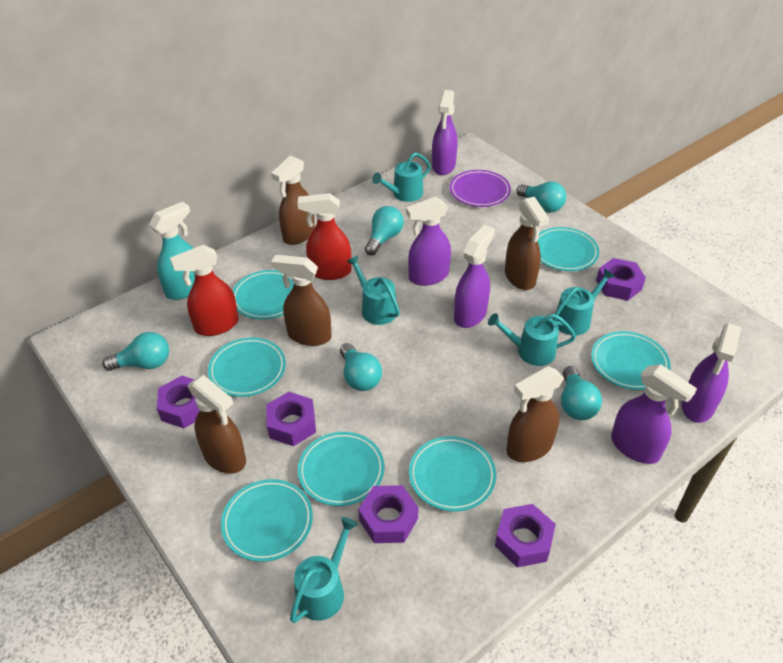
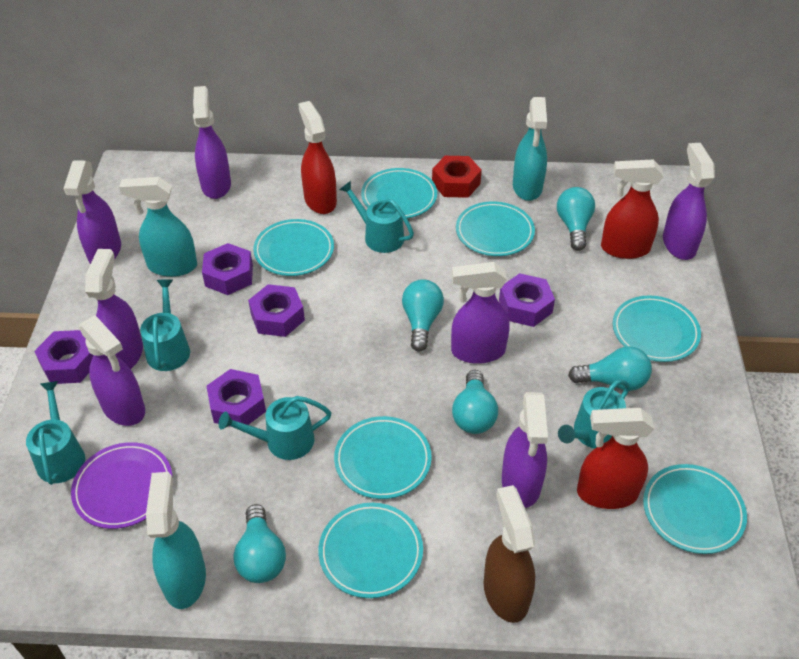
brown spray bottle: 5 -> 1
purple spray bottle: 5 -> 7
red nut: 0 -> 1
red spray bottle: 2 -> 3
turquoise spray bottle: 1 -> 3

